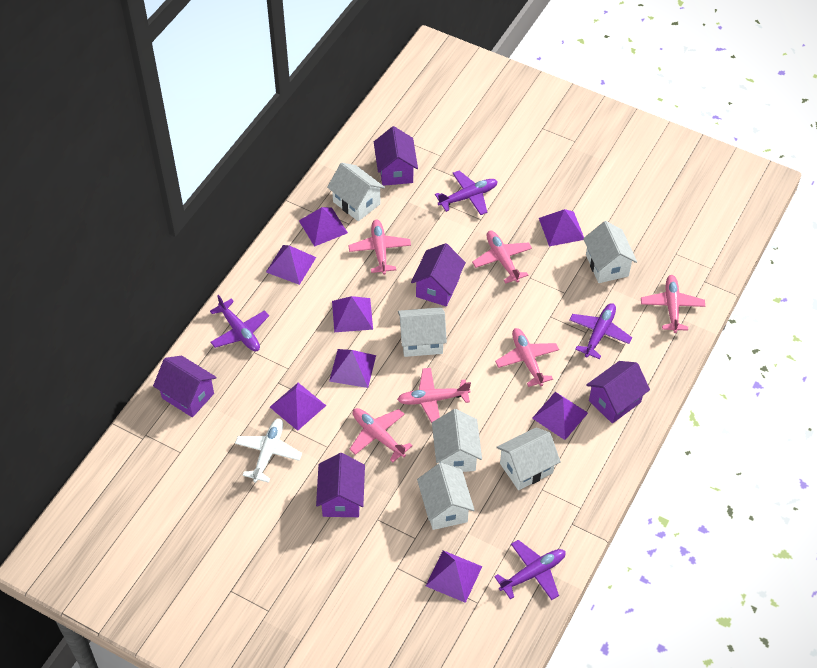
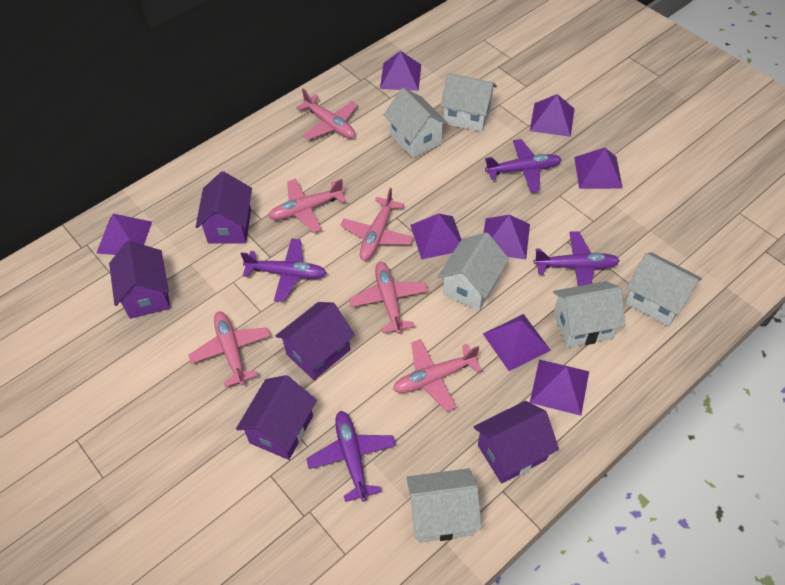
white plane: 1 -> 0

